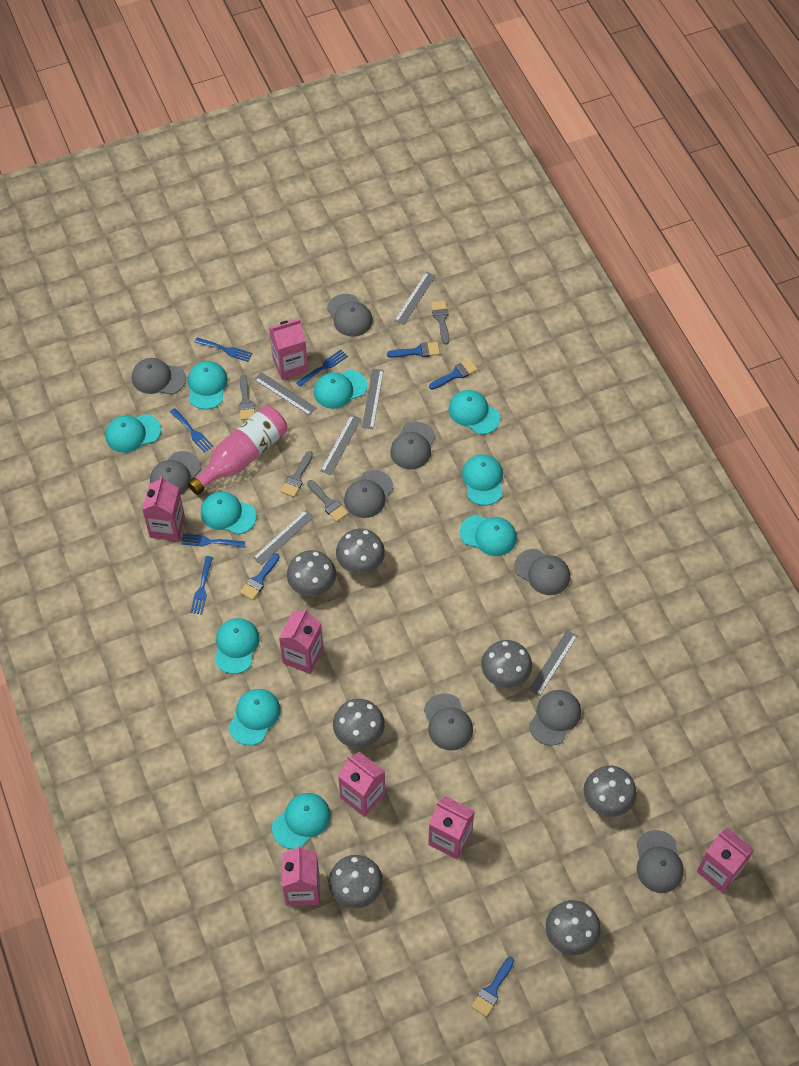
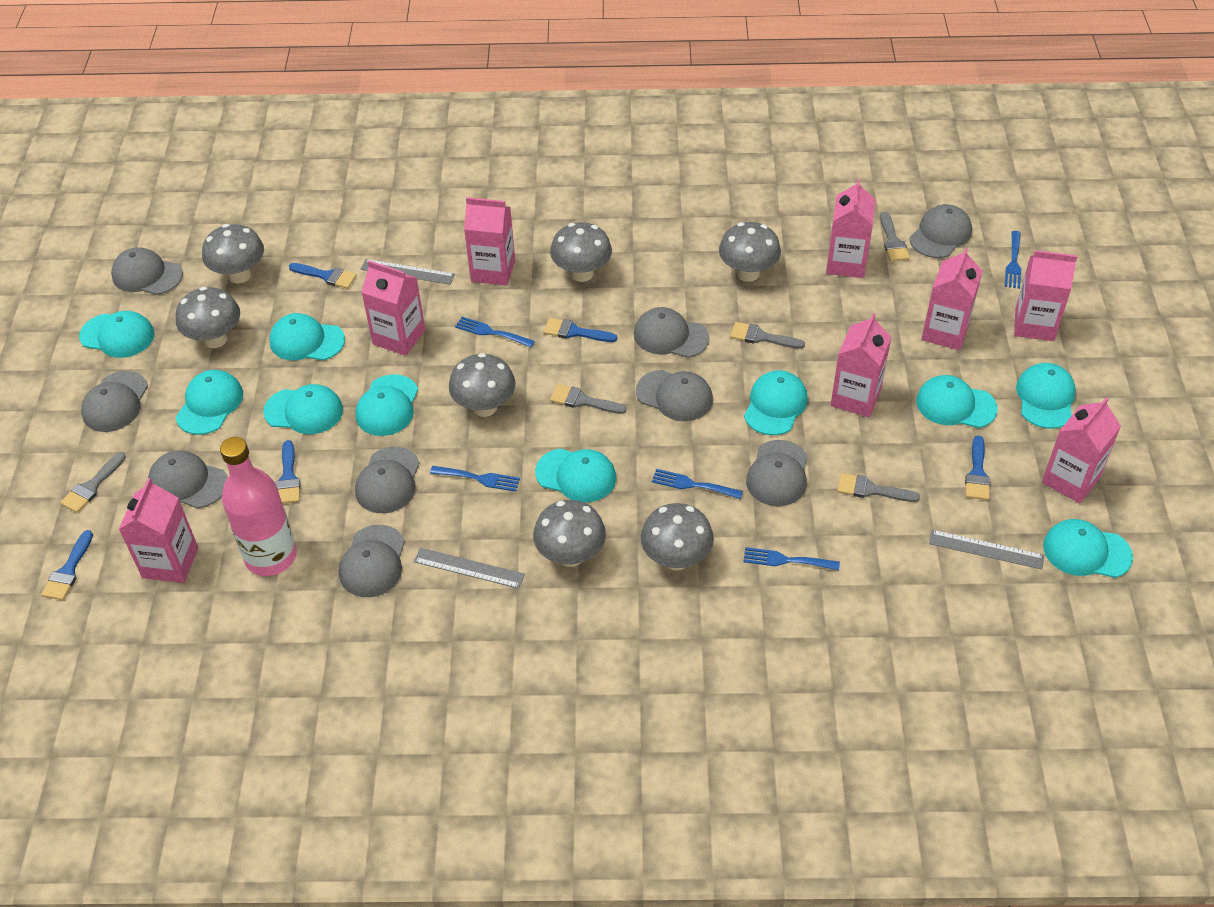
blue brush: 4 -> 5
grey brush: 4 -> 5
grey ruler: 6 -> 3
pink carton: 7 -> 8

